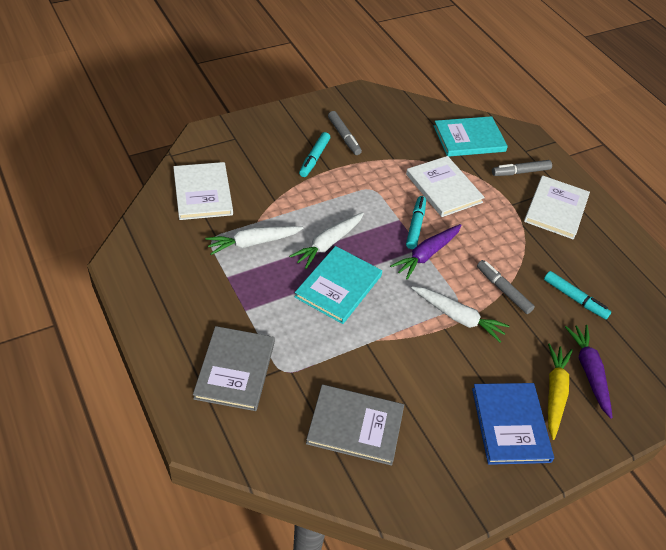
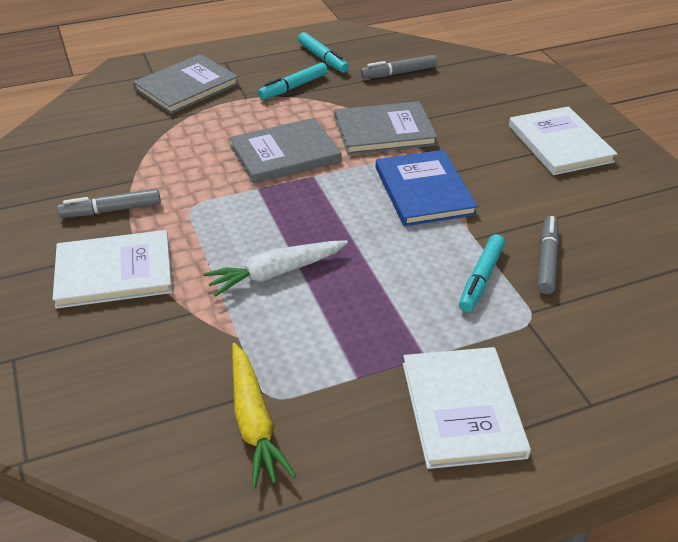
grey book: 2 -> 3
purple carrot: 2 -> 0
turquoise book: 2 -> 0
white carrot: 3 -> 1

